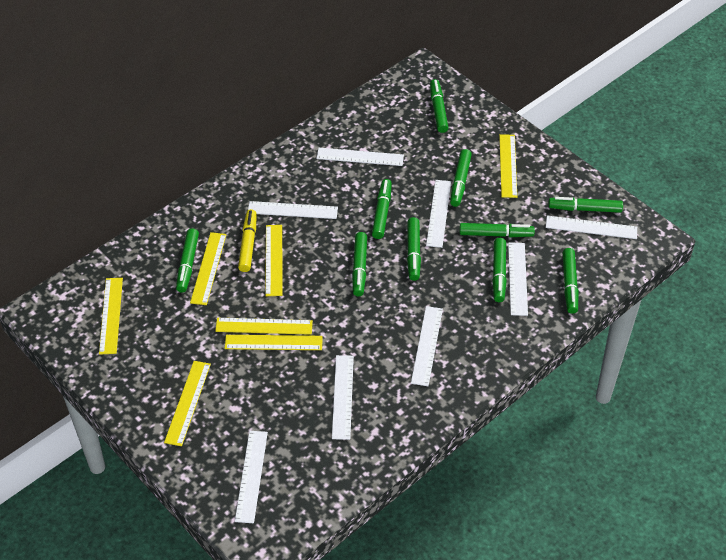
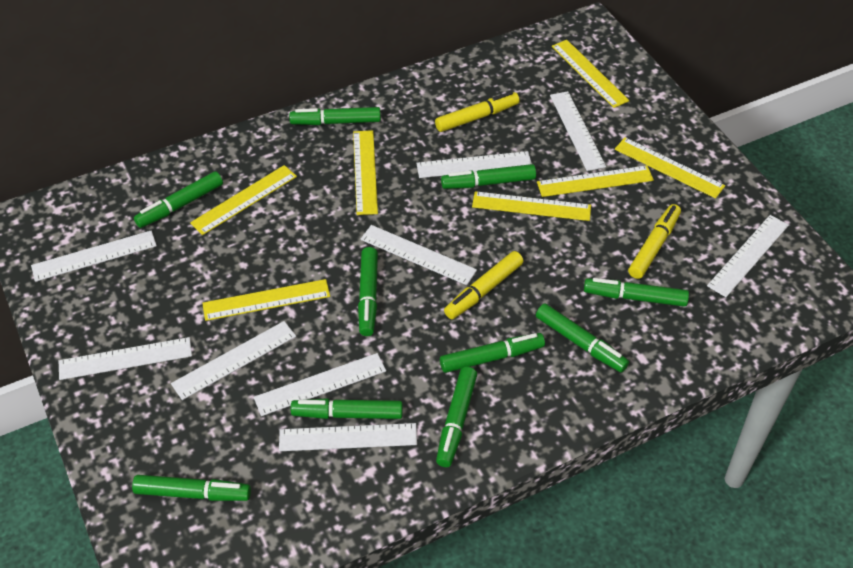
white ruler: 8 -> 9
yellow marker: 1 -> 3

